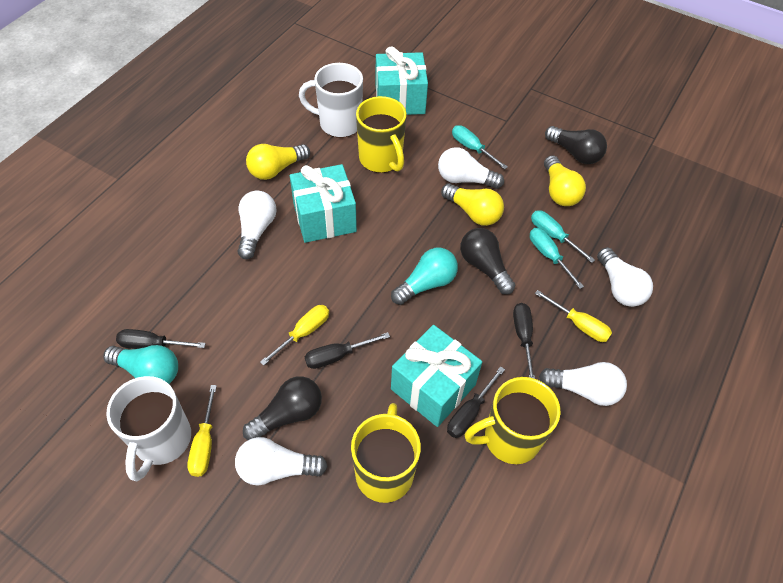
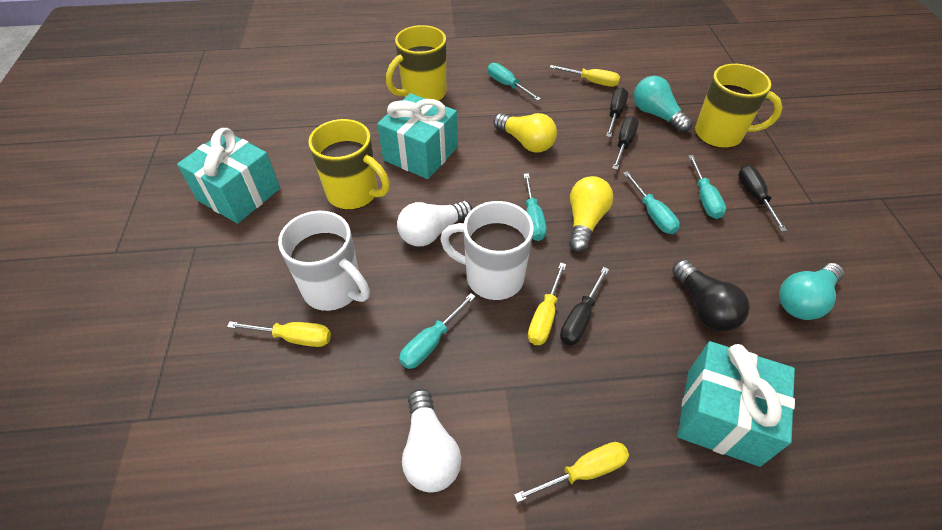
black light bulb: 3 -> 1
turquoise screwdriver: 3 -> 5
white light bulb: 5 -> 2
yellow light bulb: 3 -> 2
yellow screwdriver: 3 -> 4

